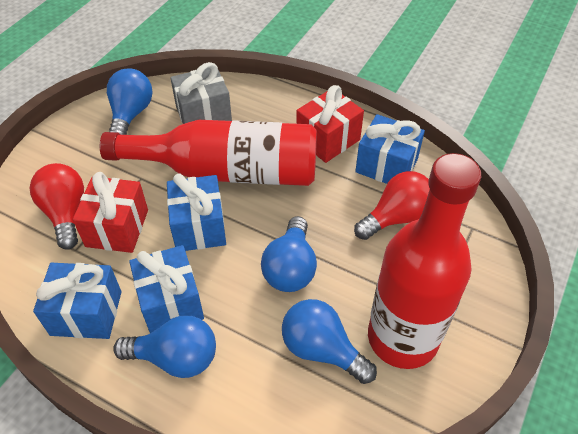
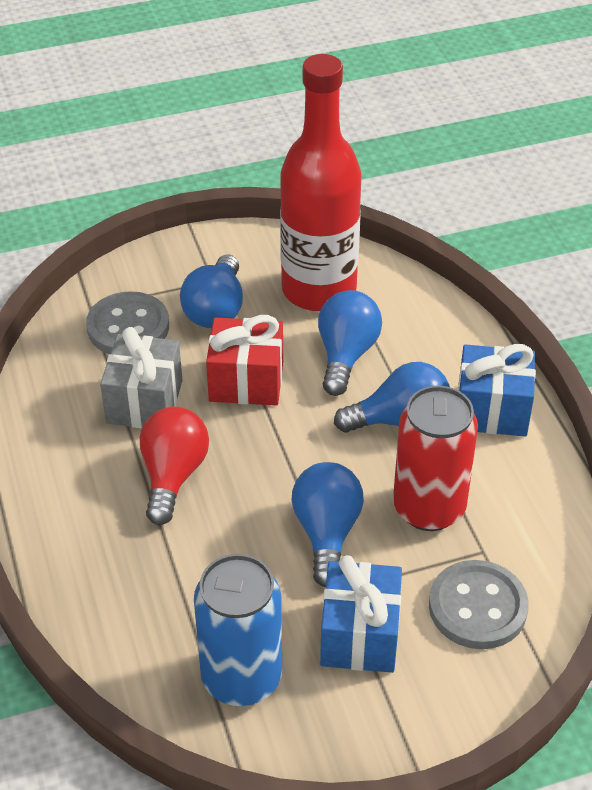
blue can: 0 -> 1
blue gift: 4 -> 2
grey button: 0 -> 2
red bottle: 2 -> 1
red can: 0 -> 1
red gift: 2 -> 1
red light bulb: 2 -> 1

